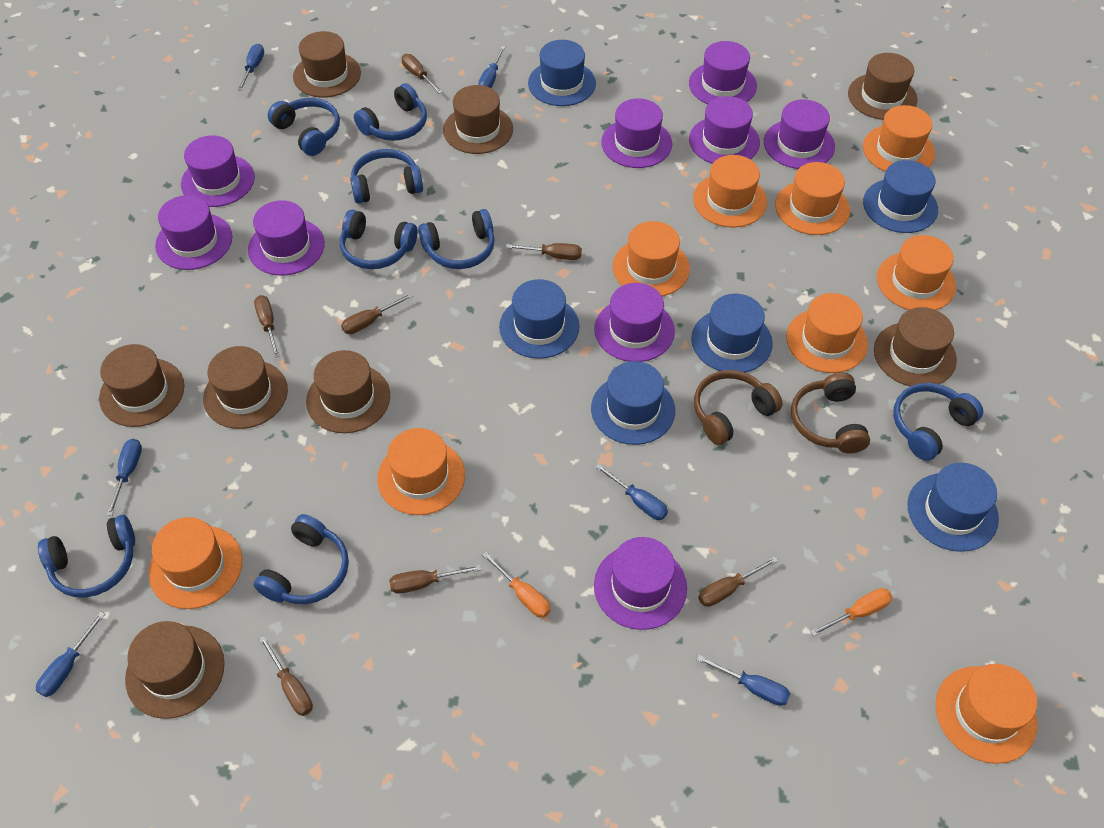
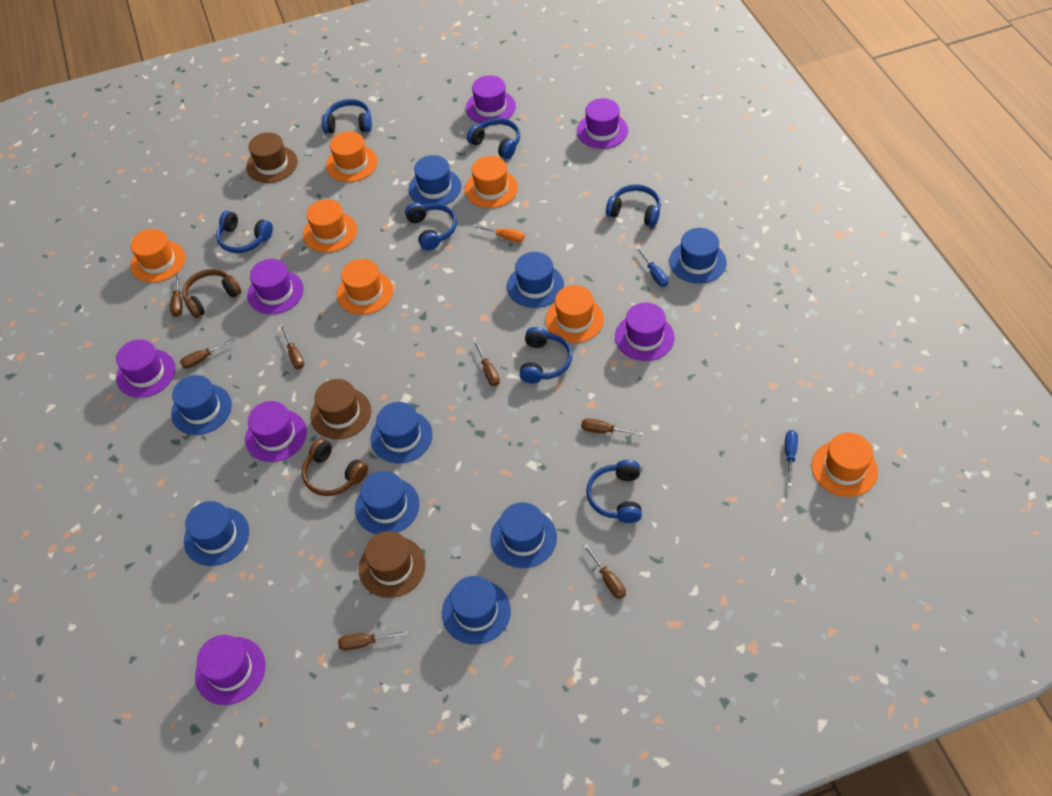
blue hat: 6 -> 9
blue headphones: 8 -> 7
blue screwdriver: 6 -> 2
brown hat: 8 -> 3
orange hat: 9 -> 7
orange screwdriver: 2 -> 1
purple hat: 9 -> 7

